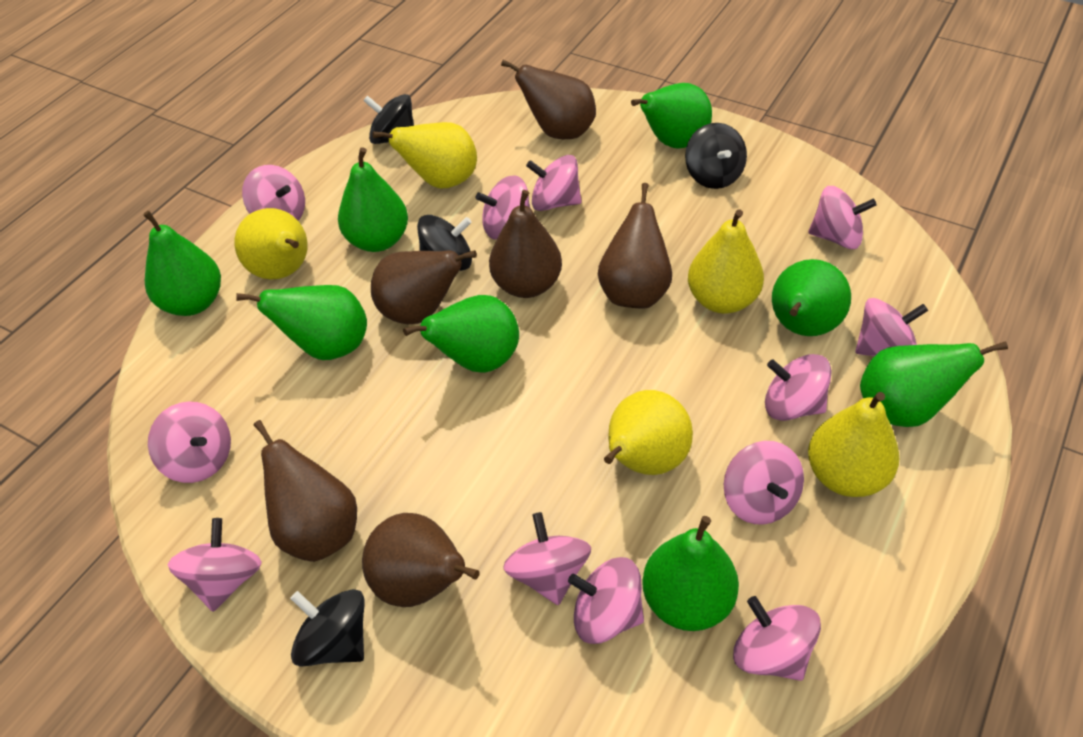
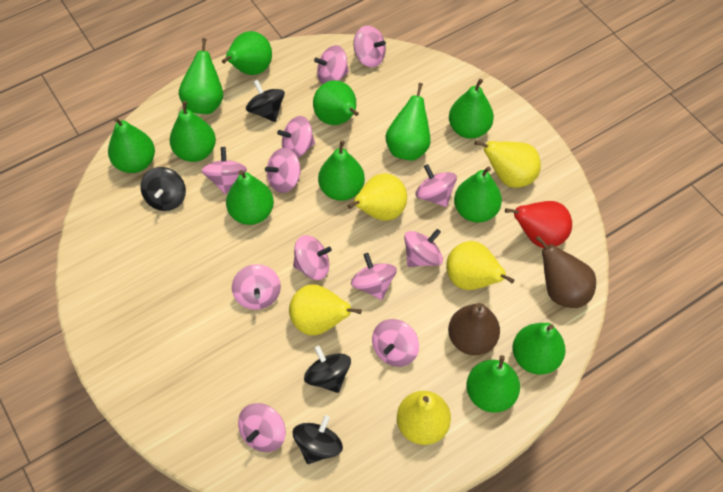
brown pear: 6 -> 2
green pear: 8 -> 12
red pear: 0 -> 1

